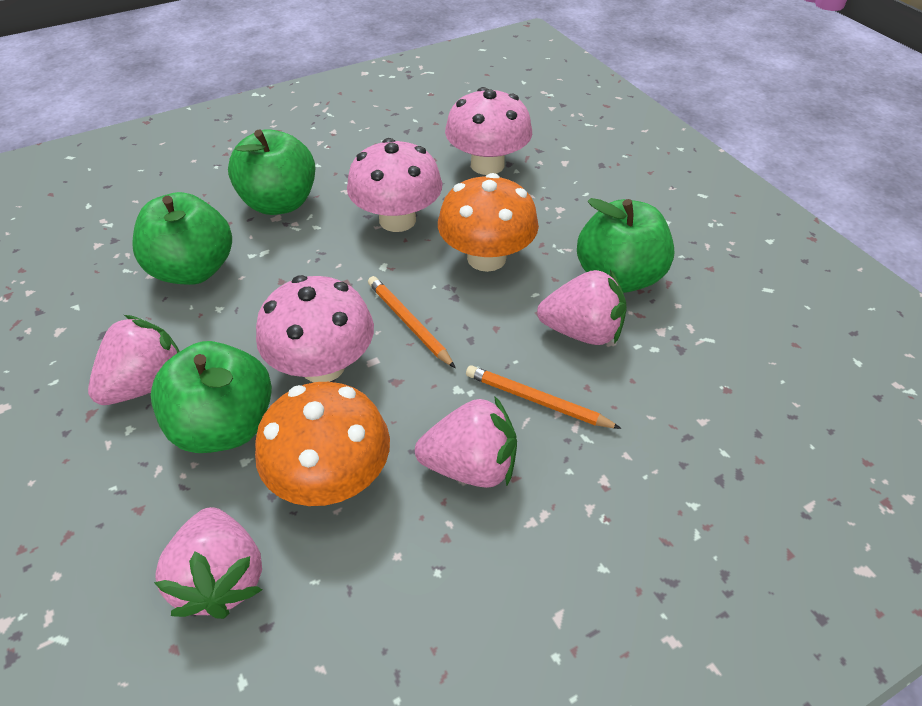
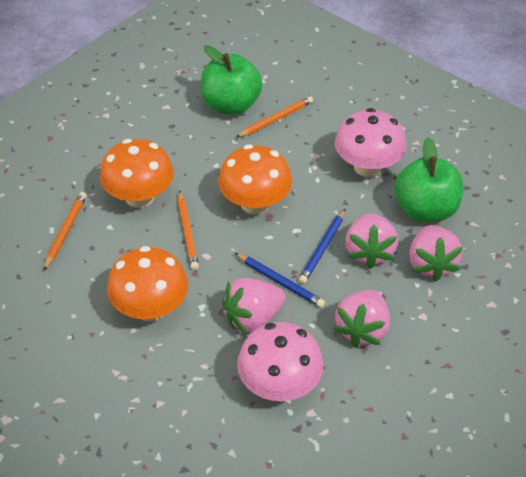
blue pencil: 0 -> 2
green apple: 4 -> 2
orange mushroom: 2 -> 3
orange pencil: 2 -> 3
pink mushroom: 3 -> 2

